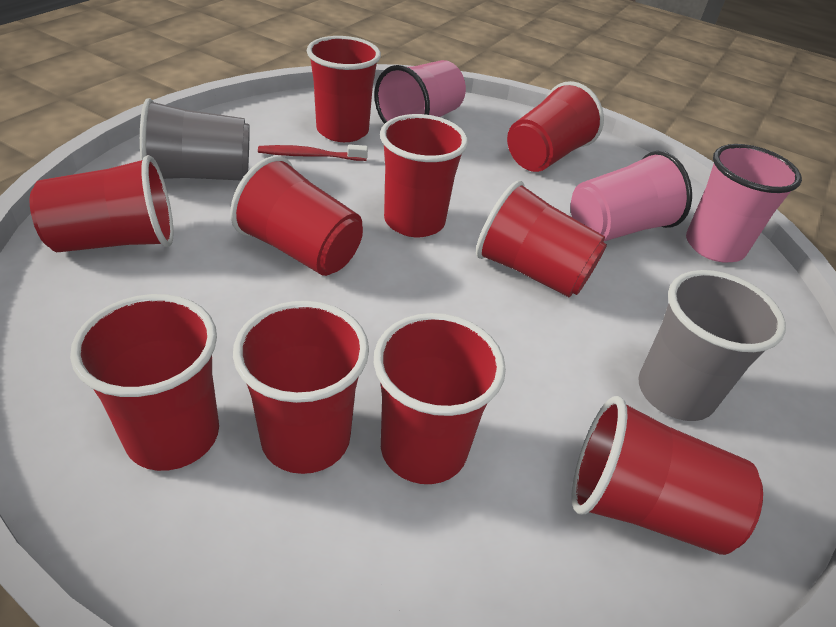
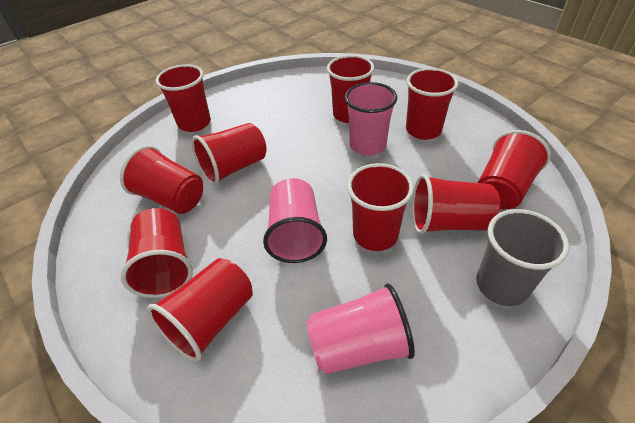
grey cup: 2 -> 1
red toothbrush: 1 -> 0

